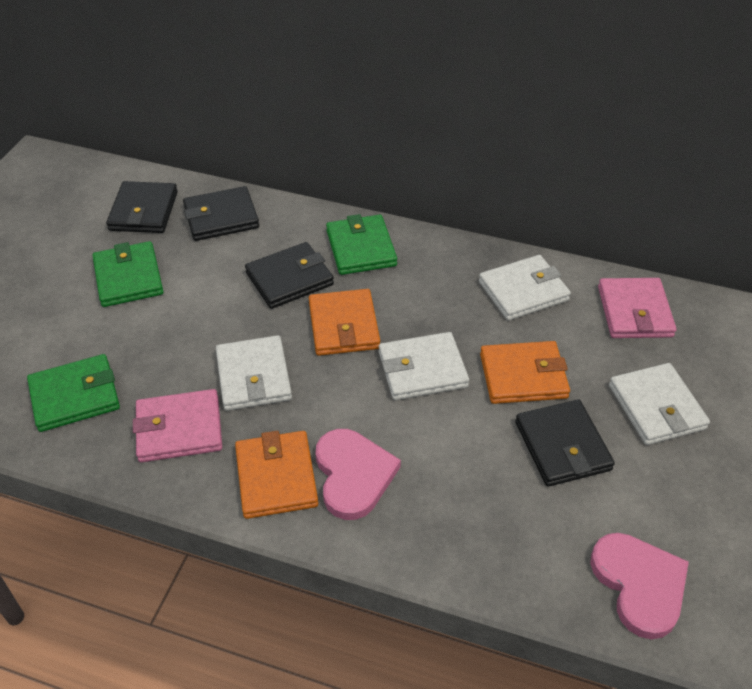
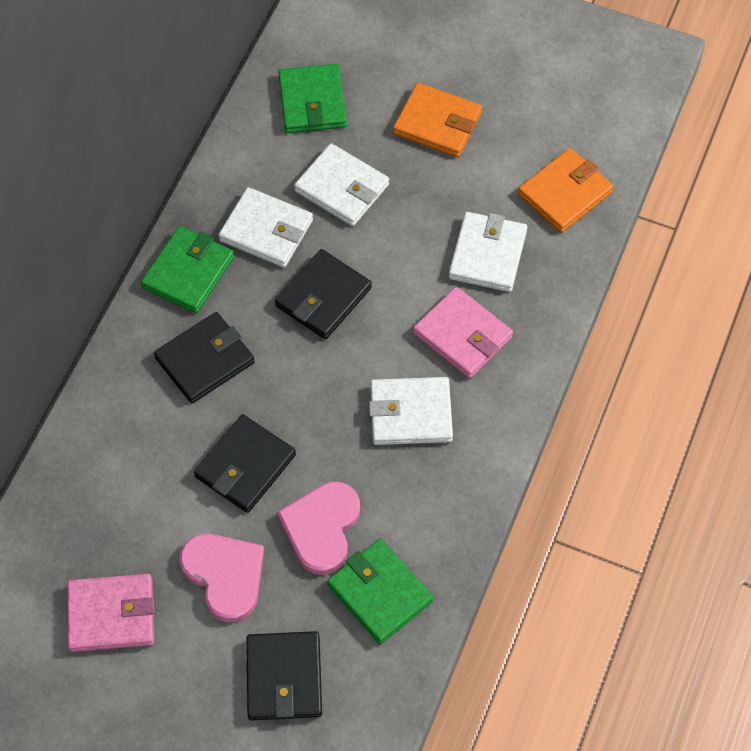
orange wallet: 3 -> 2

